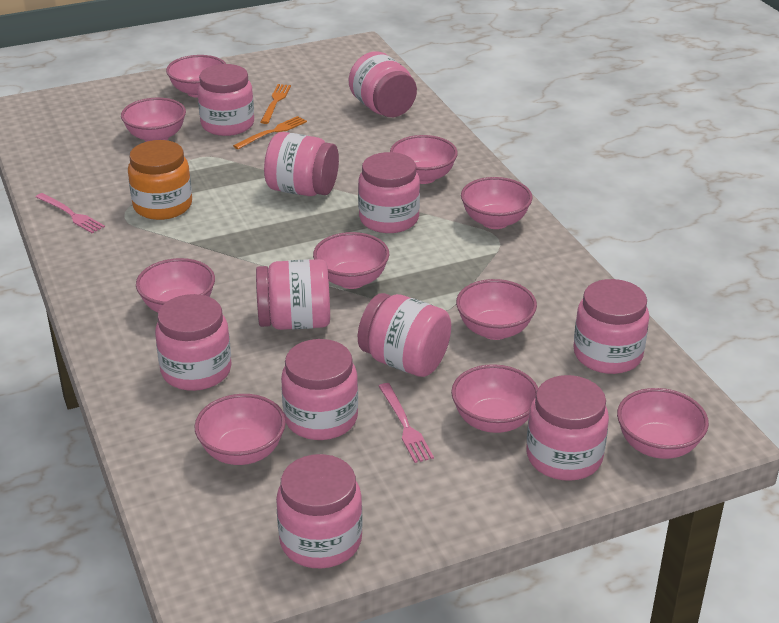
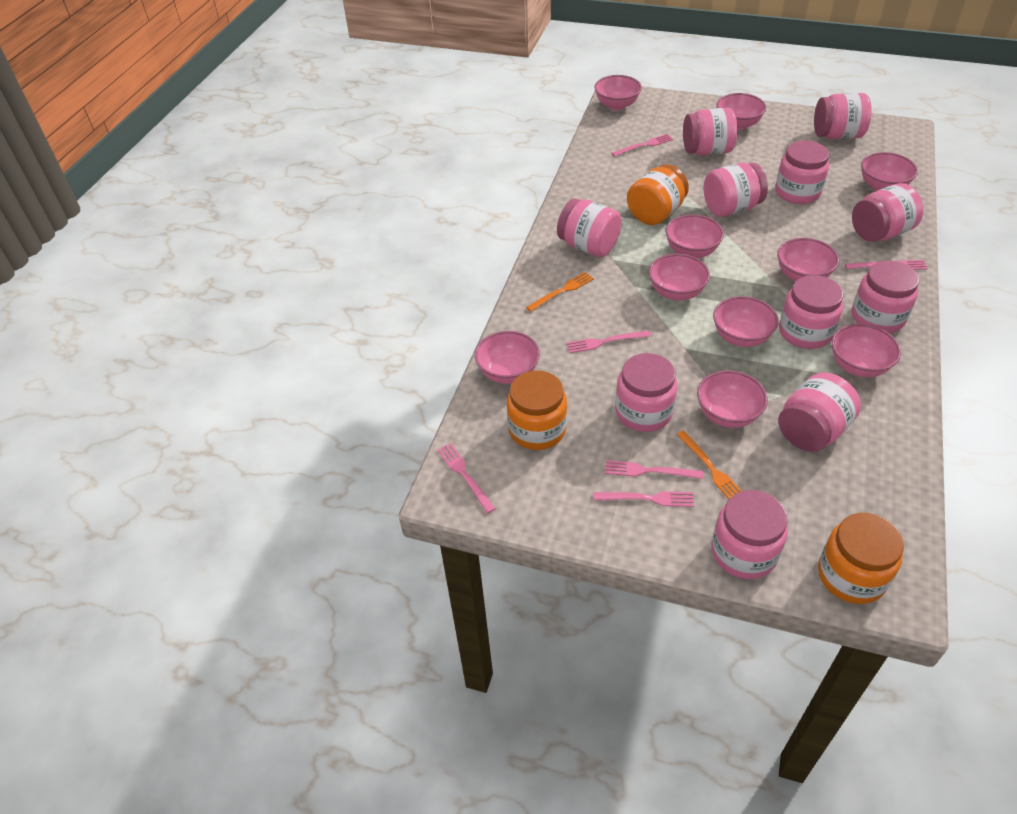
orange jar: 1 -> 3
pink fork: 2 -> 6

